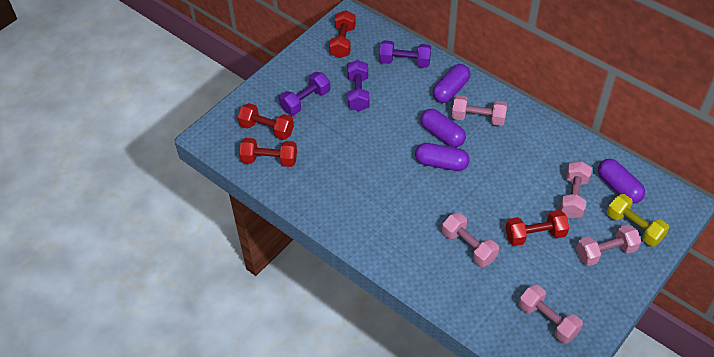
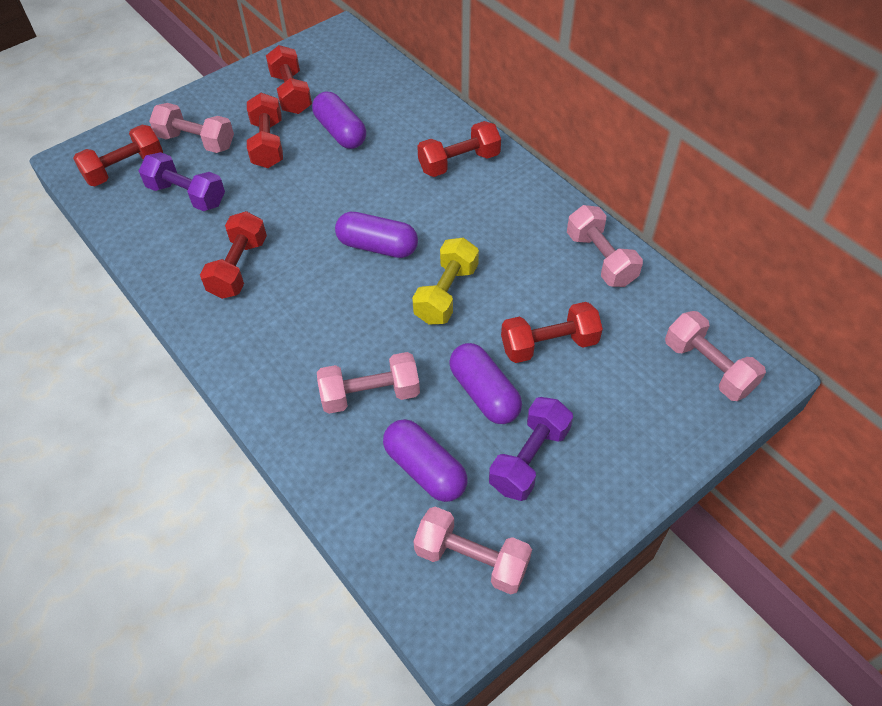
purple dumbbell: 3 -> 2
red dumbbell: 4 -> 6

